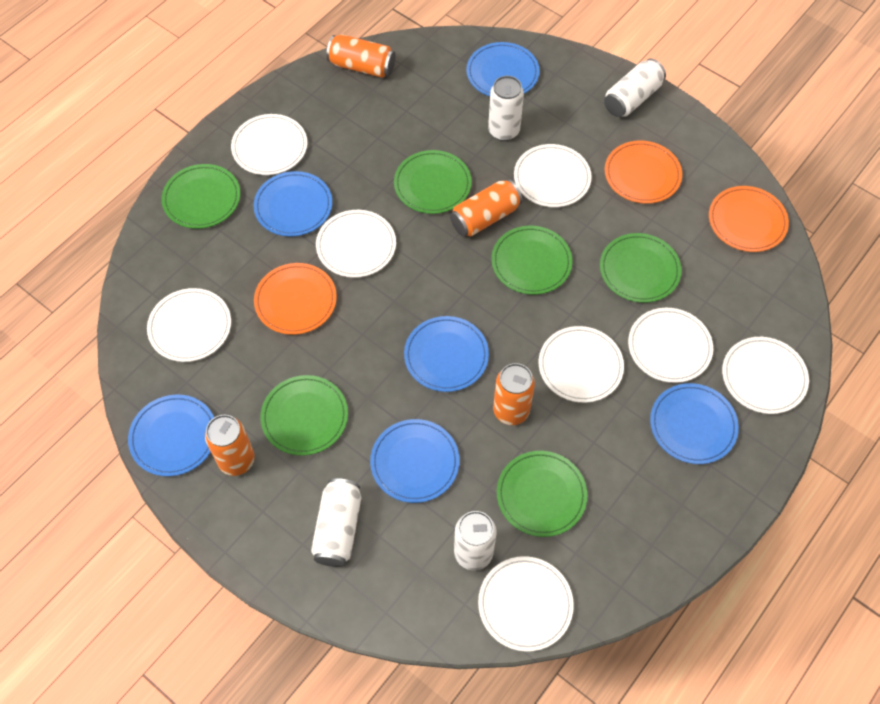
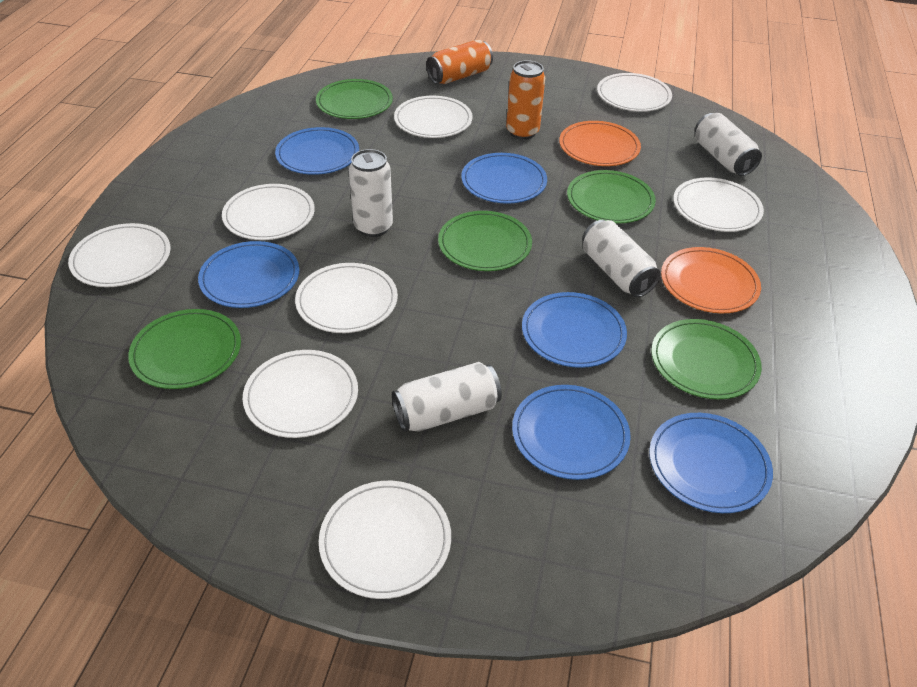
green plate: 6 -> 5
orange can: 4 -> 2
orange plate: 3 -> 2

